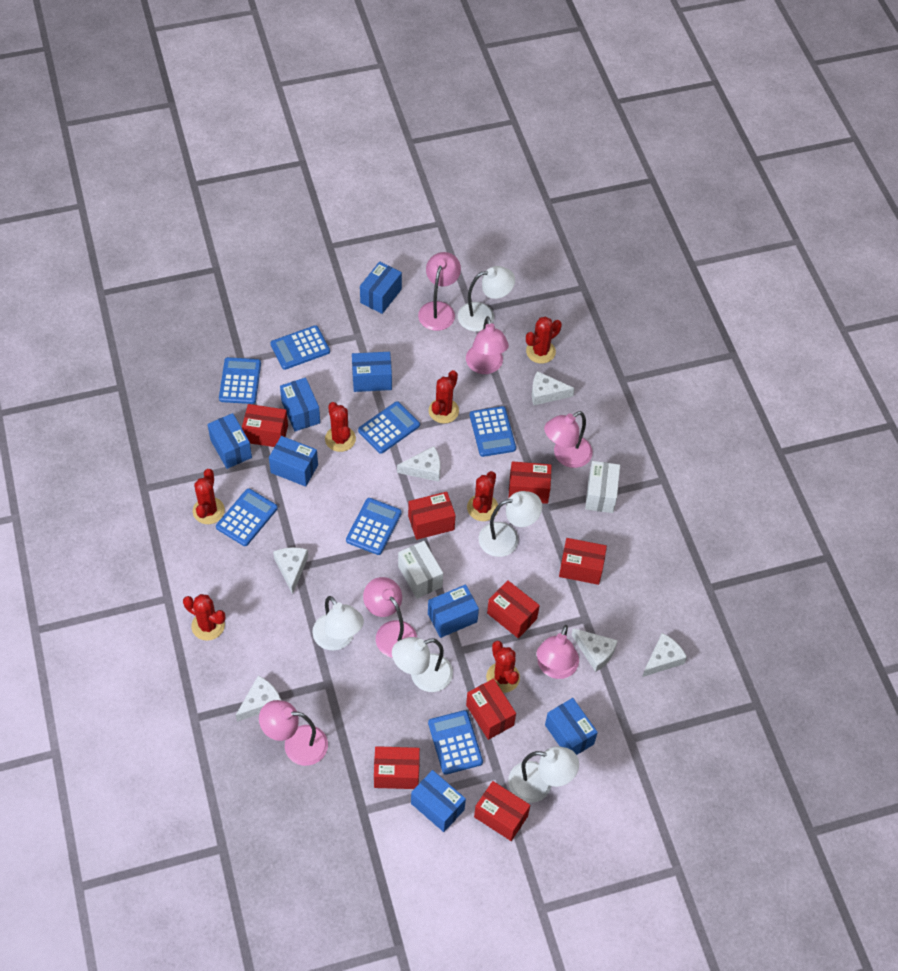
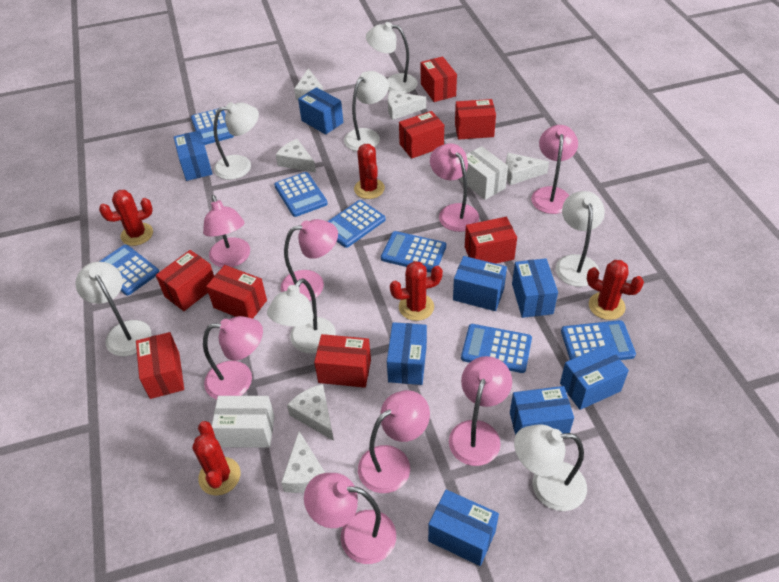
pink lamp: 6 -> 8
red cactus: 7 -> 5
white lamp: 5 -> 7

